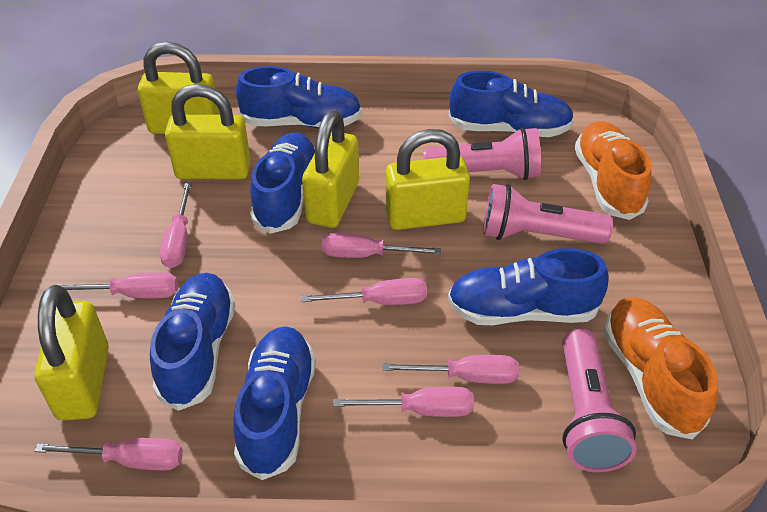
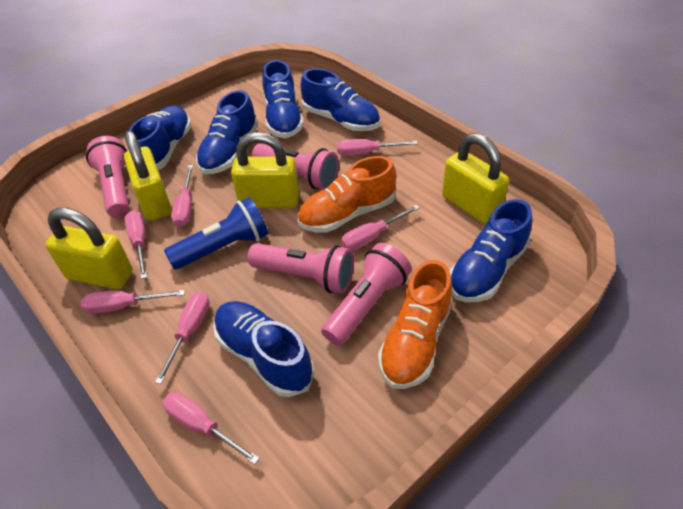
blue flashlight: 0 -> 1
pink flashlight: 3 -> 4
yellow padlock: 5 -> 4

